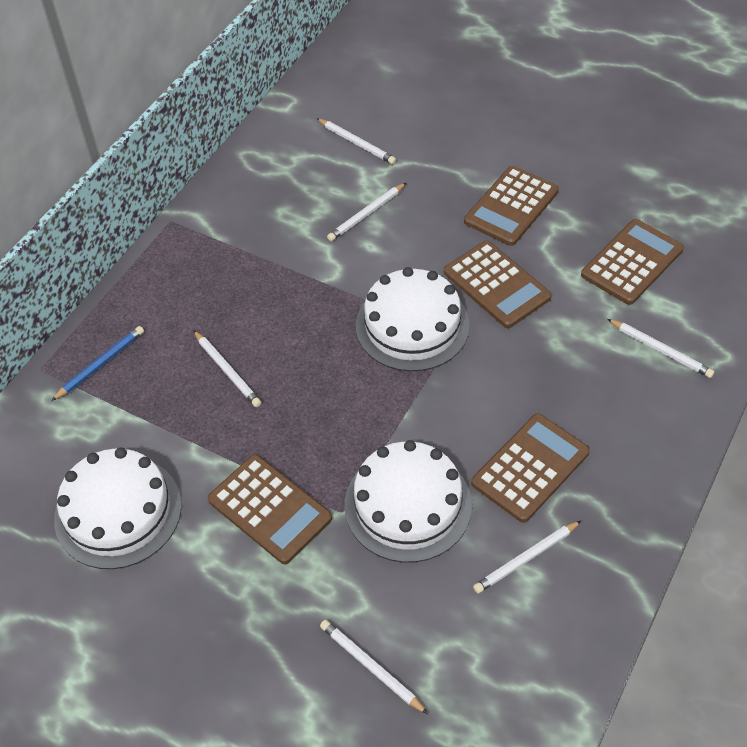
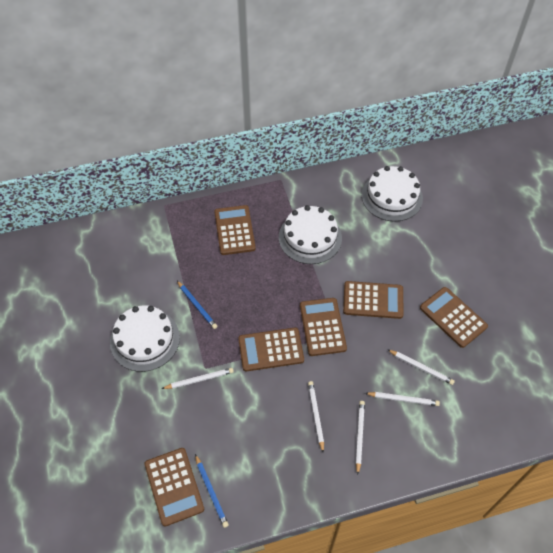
blue pencil: 1 -> 2
brown calculator: 5 -> 6
white pencil: 6 -> 5

